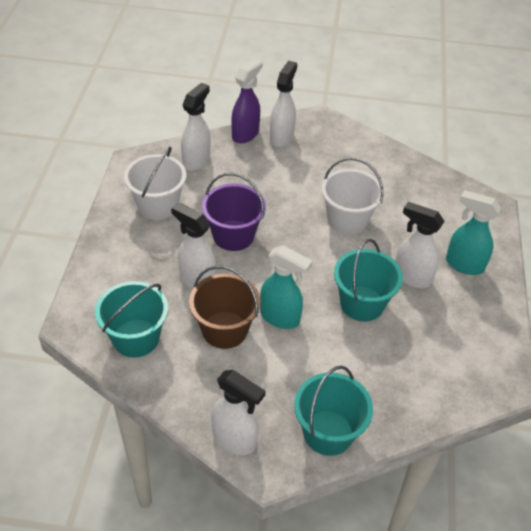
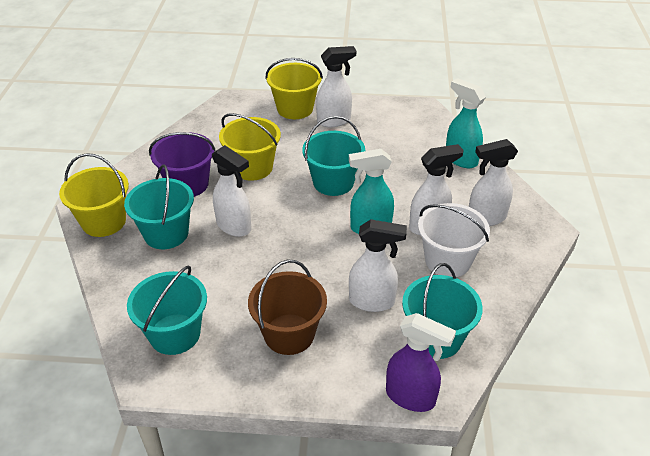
turquoise bucket: 3 -> 4
white bucket: 2 -> 1
yellow bucket: 0 -> 3

